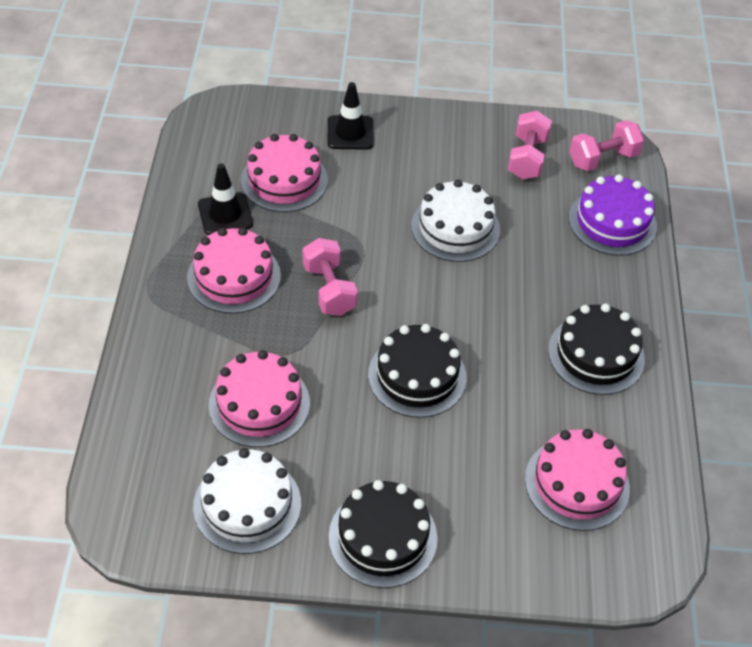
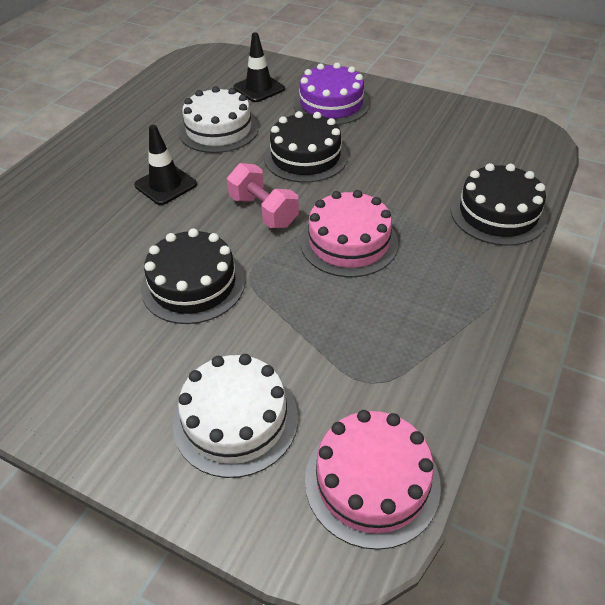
pink cake: 4 -> 2
pink dumbbell: 3 -> 1

